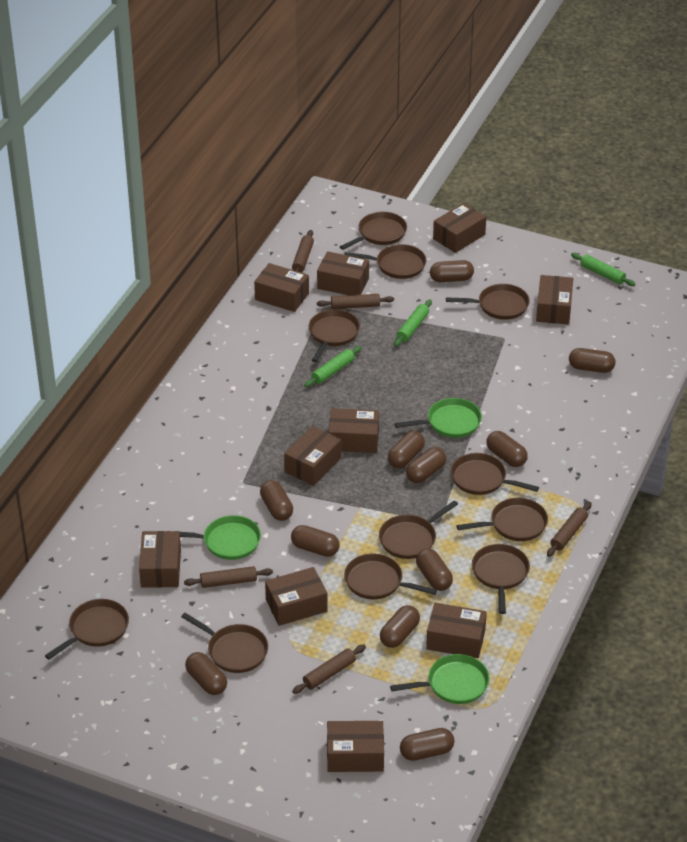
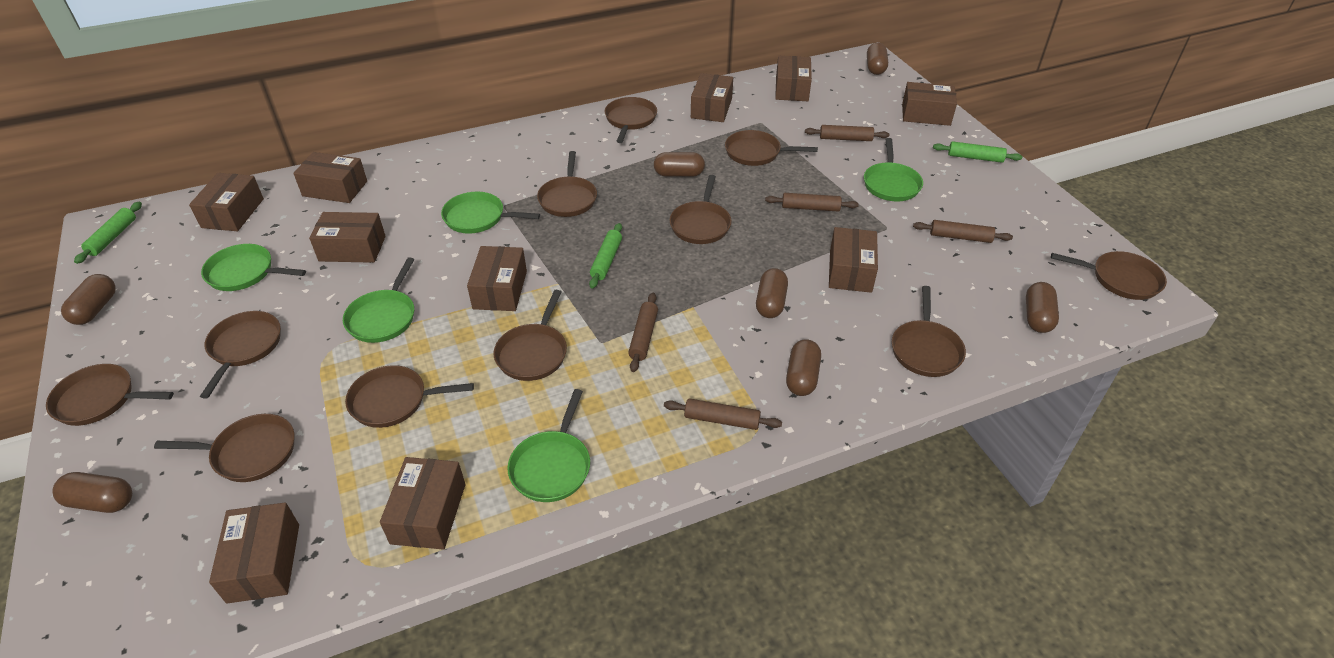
brown capsule: 11 -> 7
green pan: 3 -> 5

